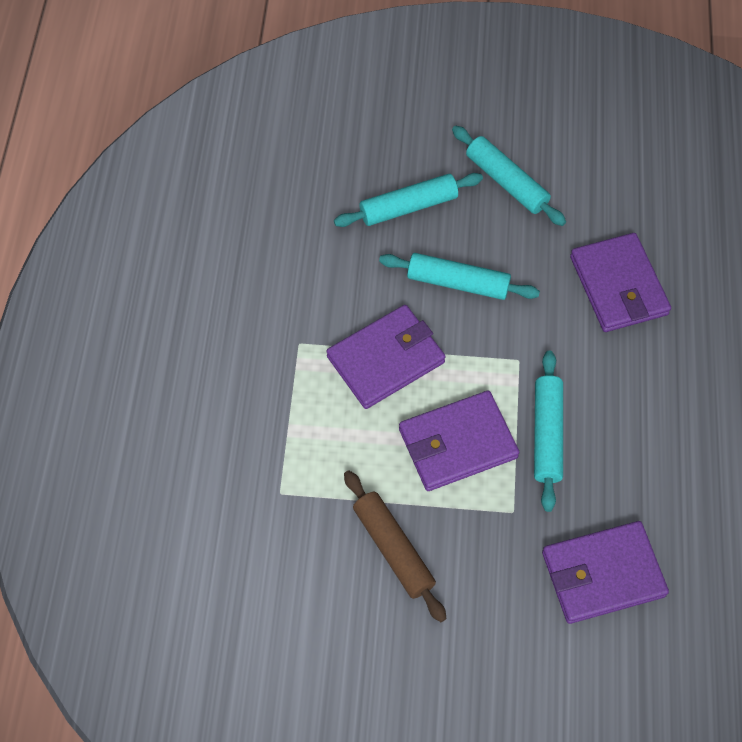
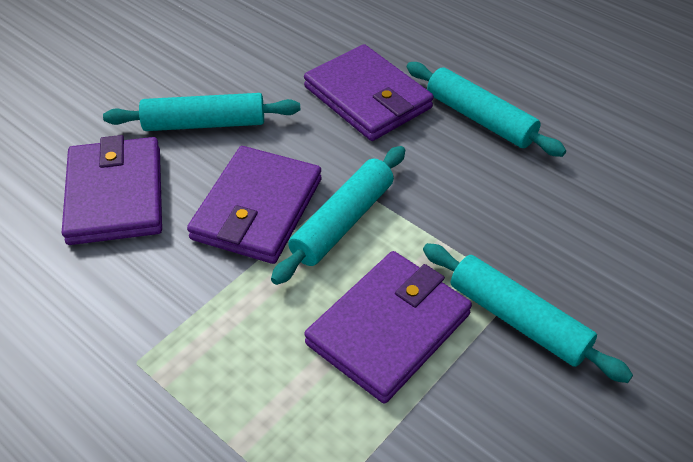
brown rolling pin: 1 -> 0

